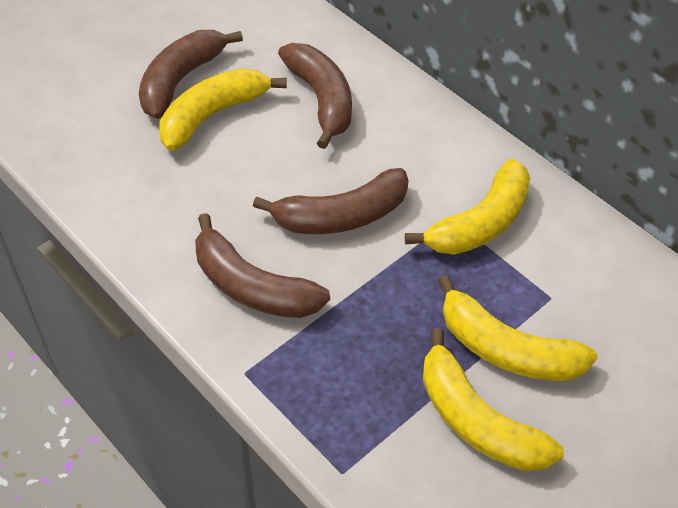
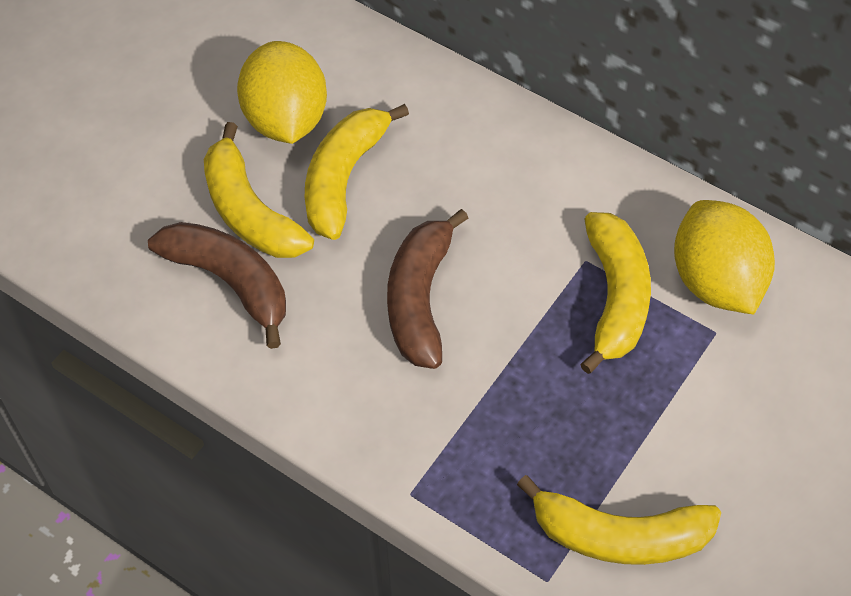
brown banana: 4 -> 2
yellow lemon: 0 -> 2

